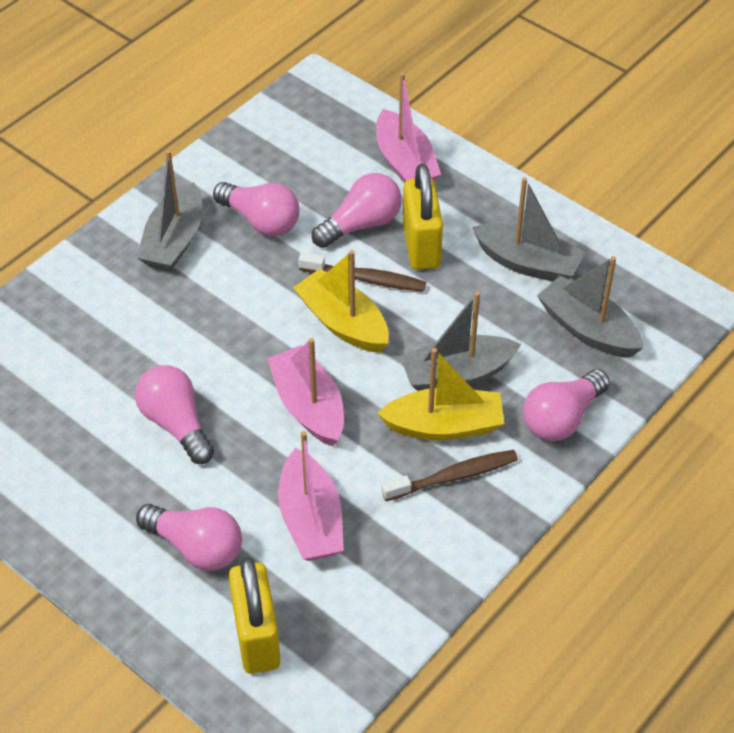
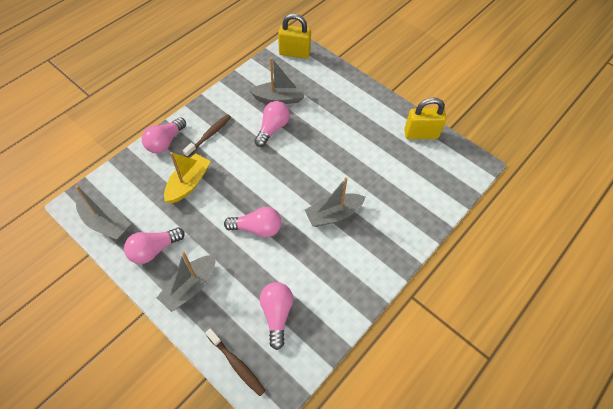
pink boat: 3 -> 0
yellow boat: 2 -> 1

